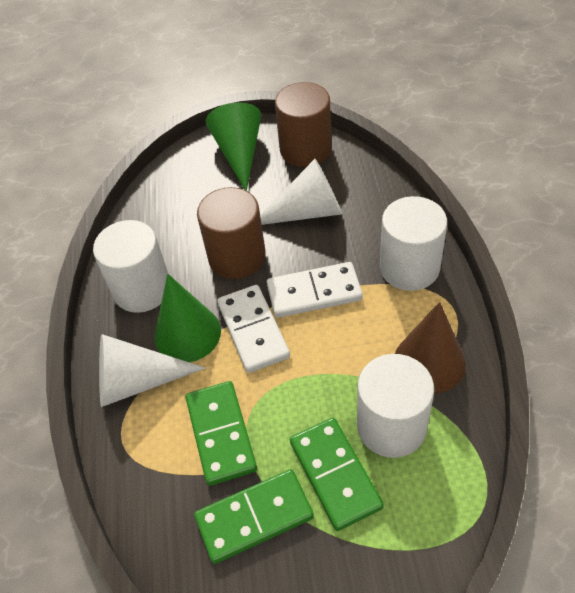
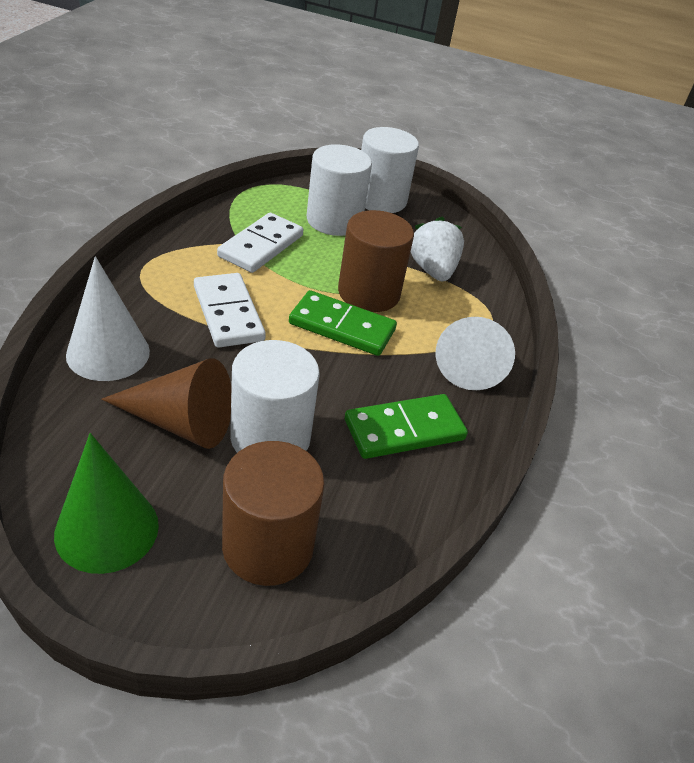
green cone: 2 -> 1
green domino: 3 -> 2
white strawberry: 0 -> 1

